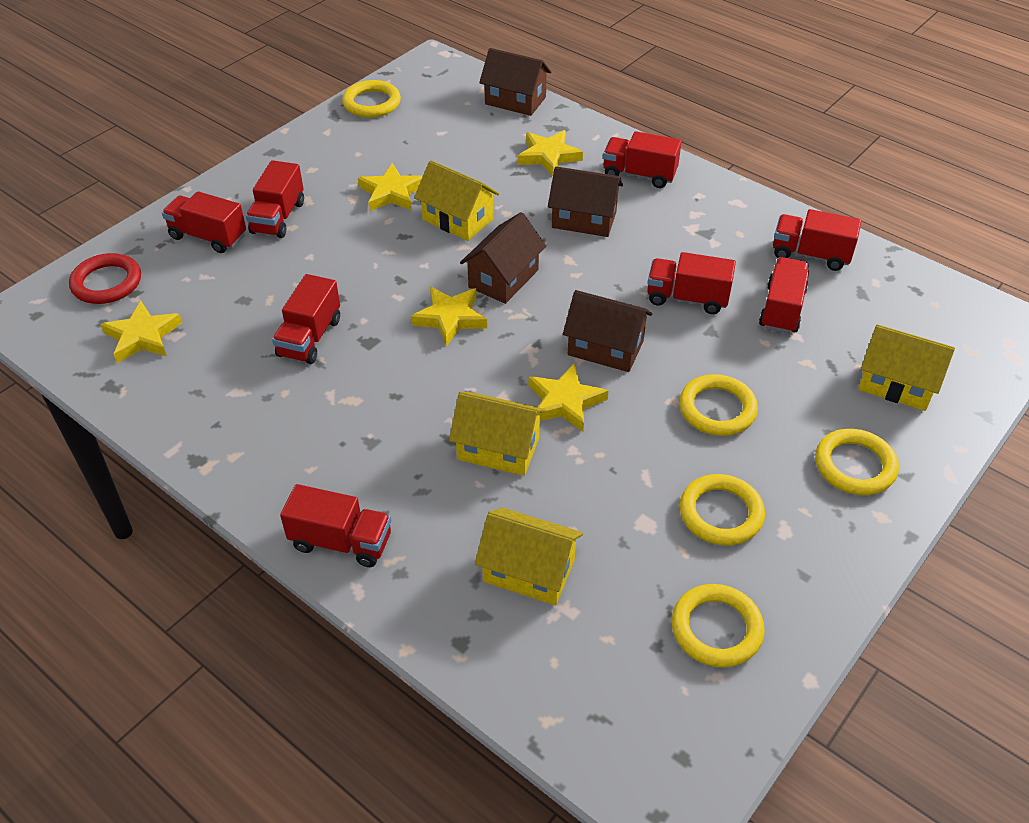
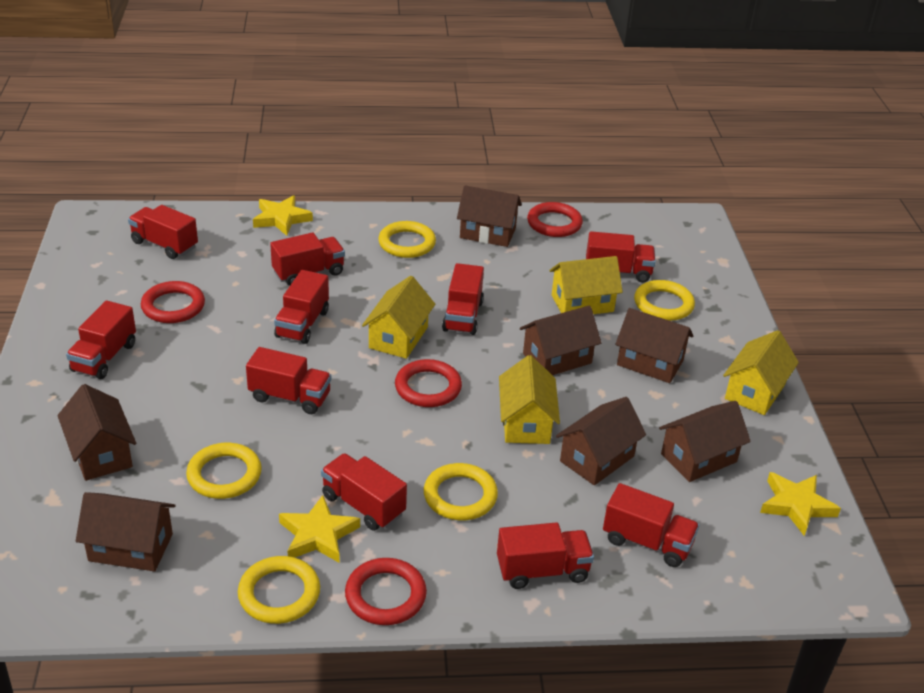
brown house: 4 -> 7
red ring: 1 -> 4
red truck: 8 -> 10
yellow star: 5 -> 3

